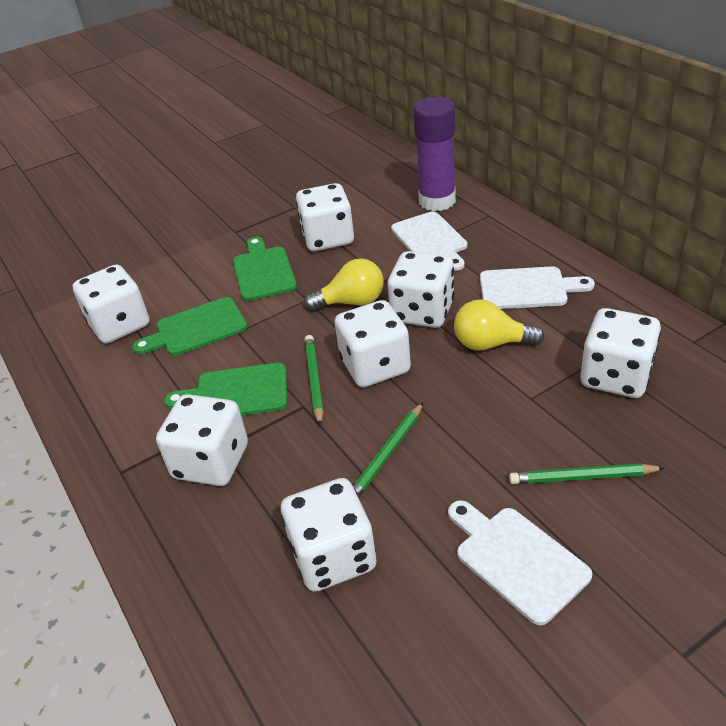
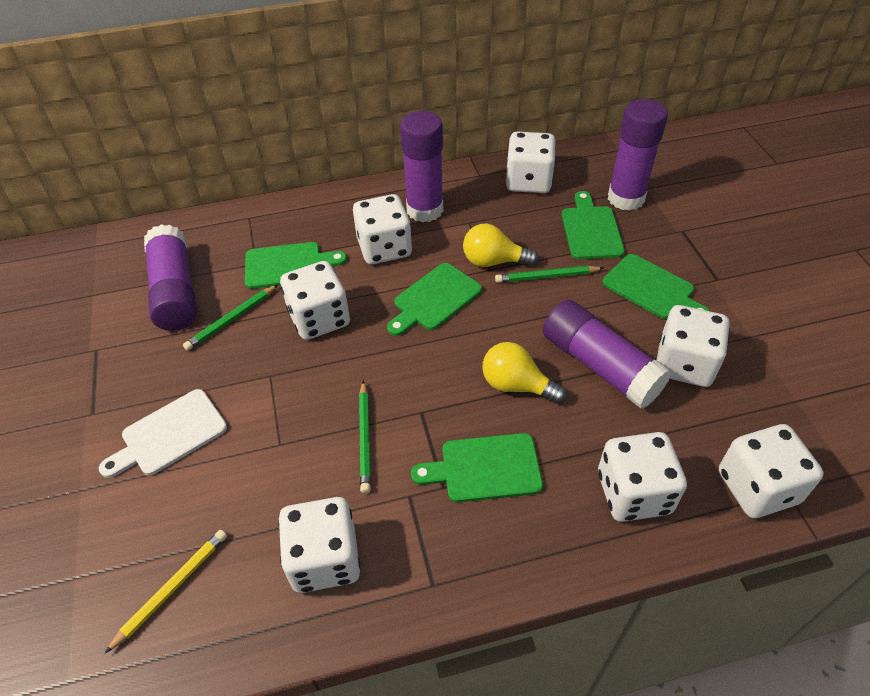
green cutting board: 3 -> 5
purple glue stick: 1 -> 4
white cutting board: 3 -> 1
yellow pencil: 0 -> 1

